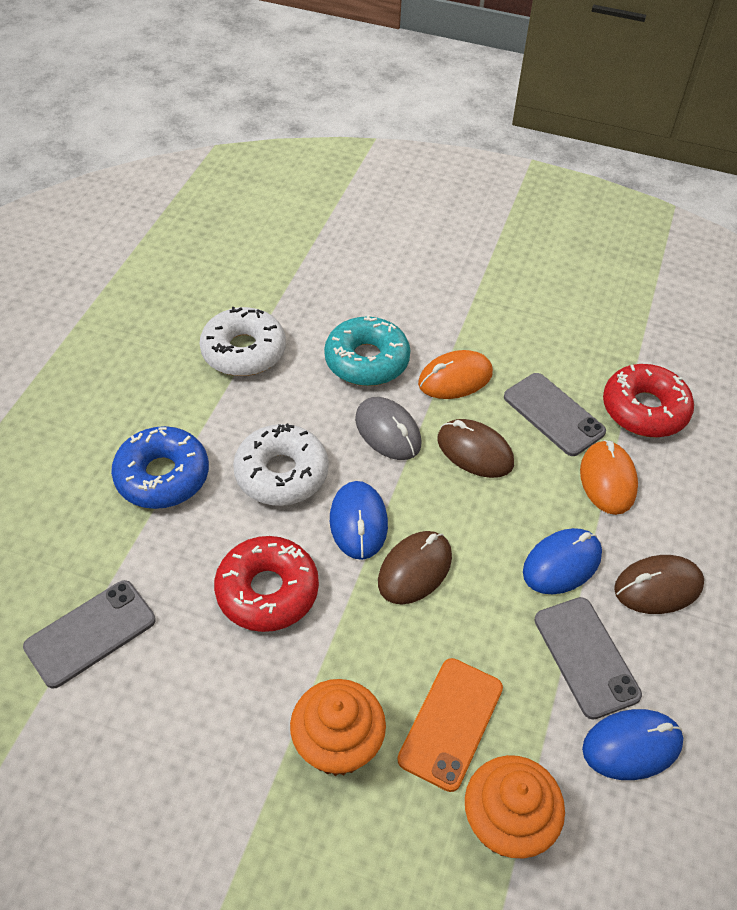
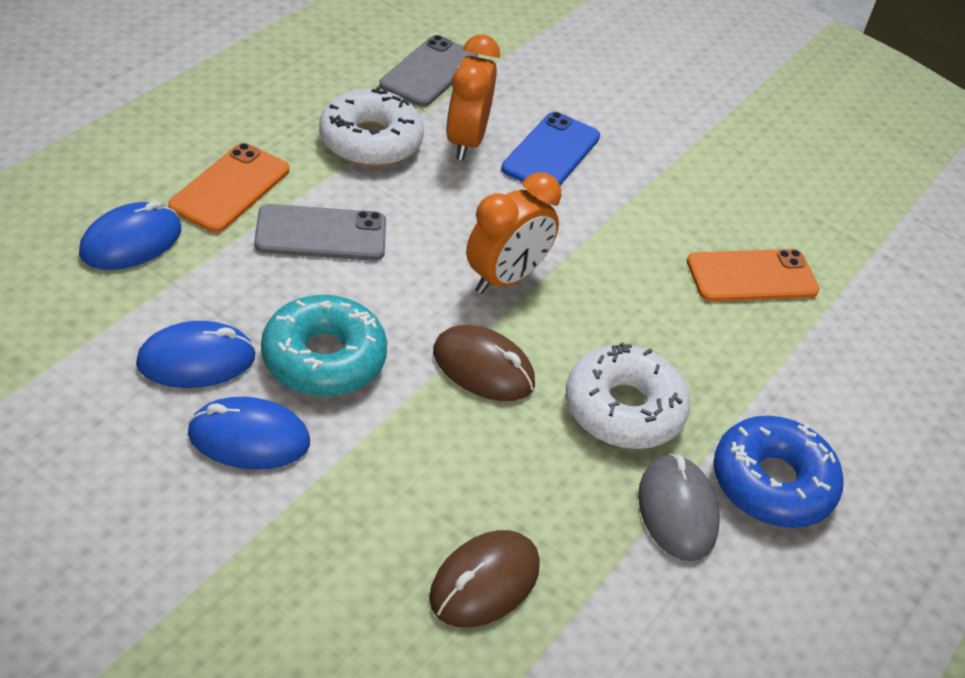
blue phone: 0 -> 1
brown mouse: 3 -> 2
grey phone: 3 -> 2
orange clock: 0 -> 2
orange cupcake: 2 -> 0
orange mouse: 2 -> 0
orange phone: 1 -> 2
red donut: 2 -> 0

